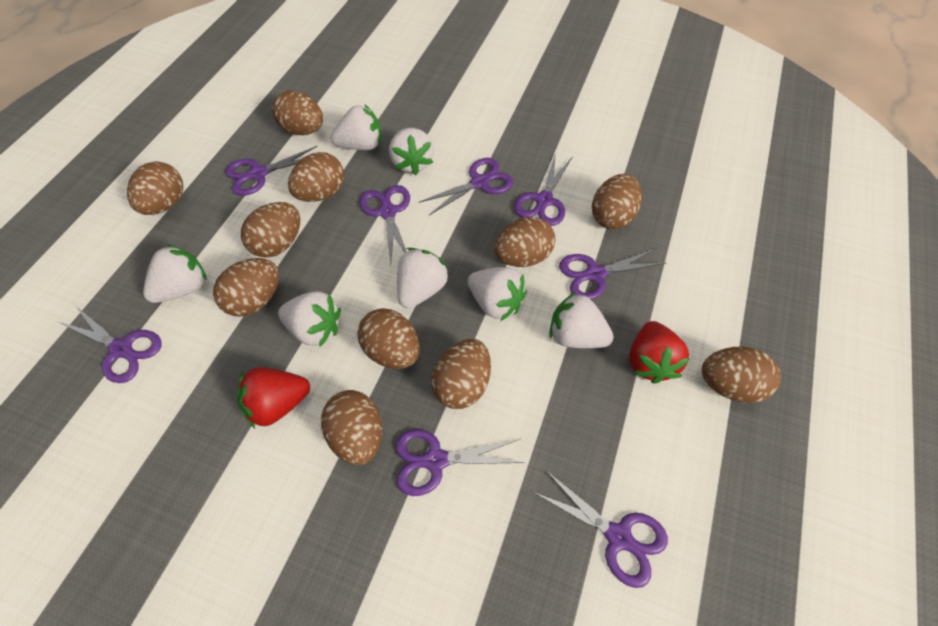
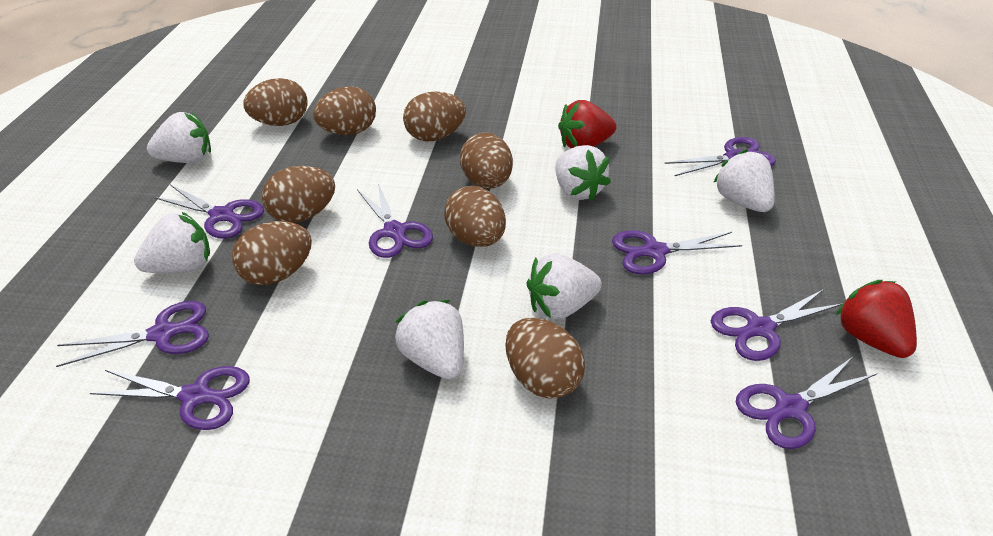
brown egg: 11 -> 8
white strawberry: 7 -> 6

